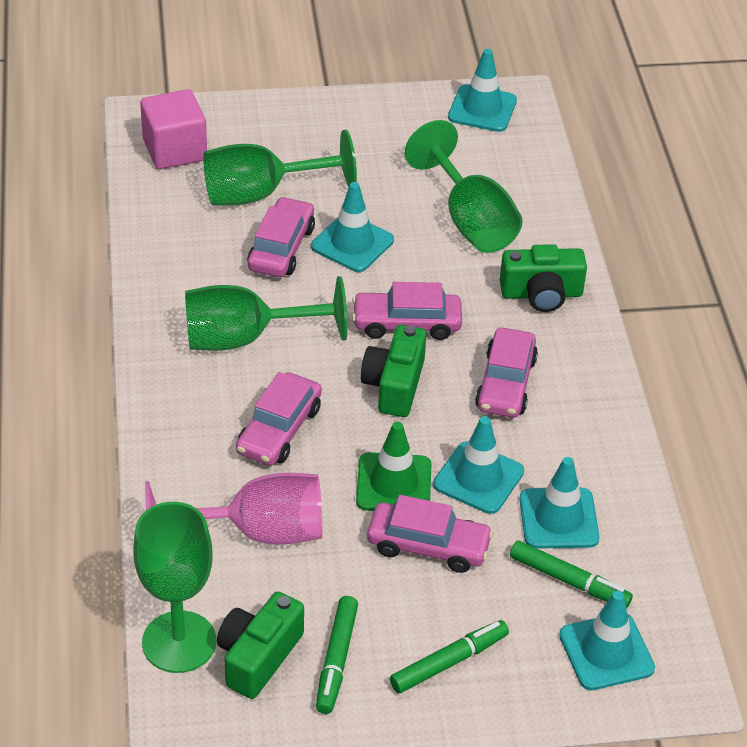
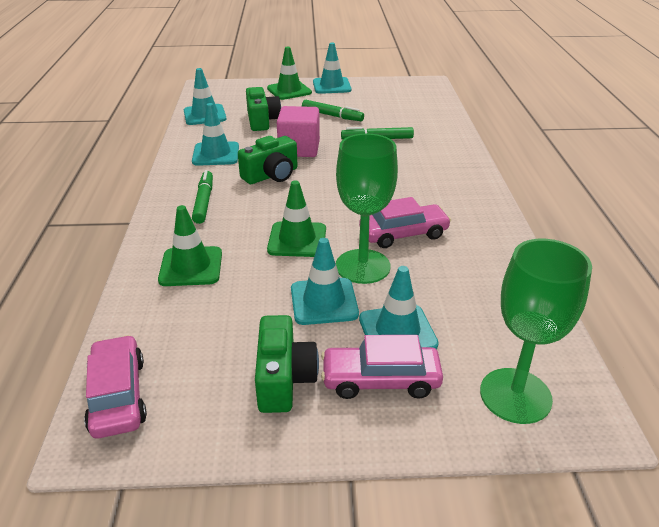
green goblet: 4 -> 2
green traffic cone: 1 -> 3
pink car: 5 -> 3
pink goblet: 1 -> 0

